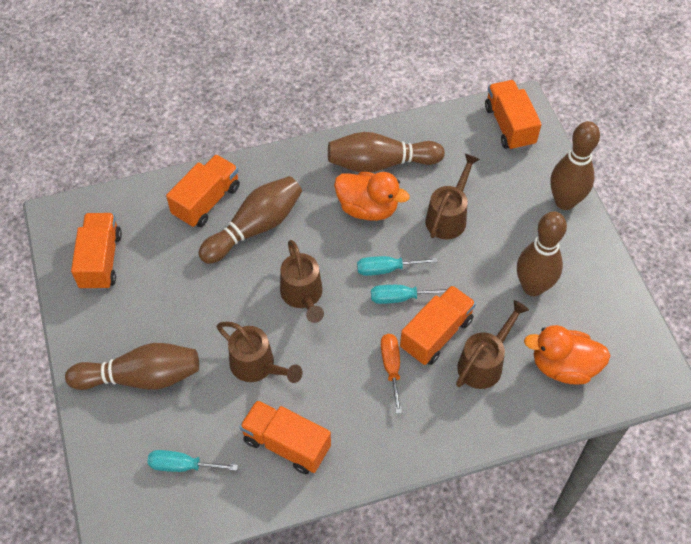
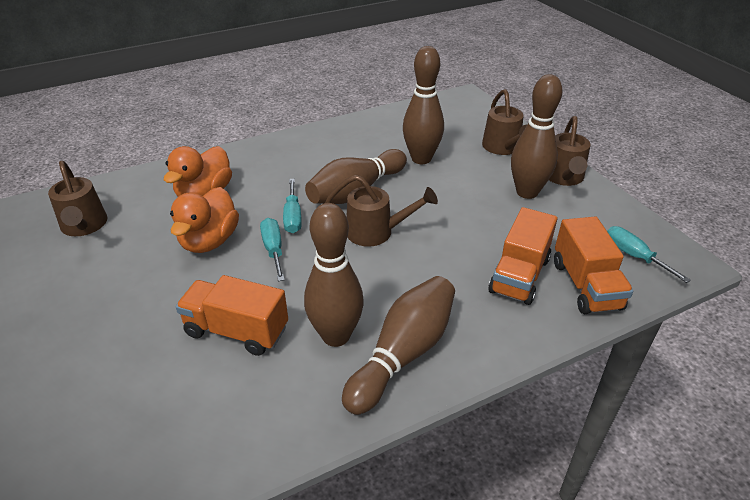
orange screwdriver: 1 -> 0
orange truck: 5 -> 3

